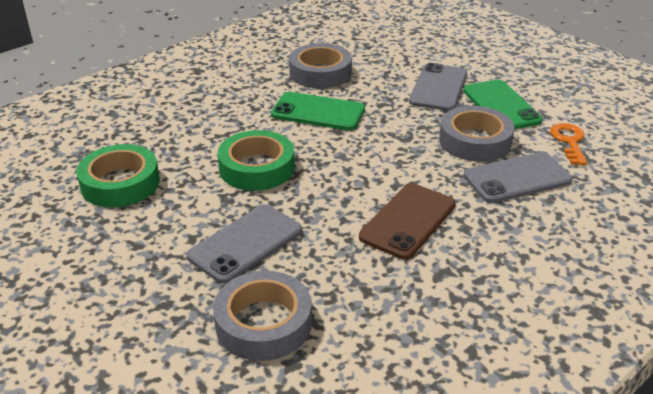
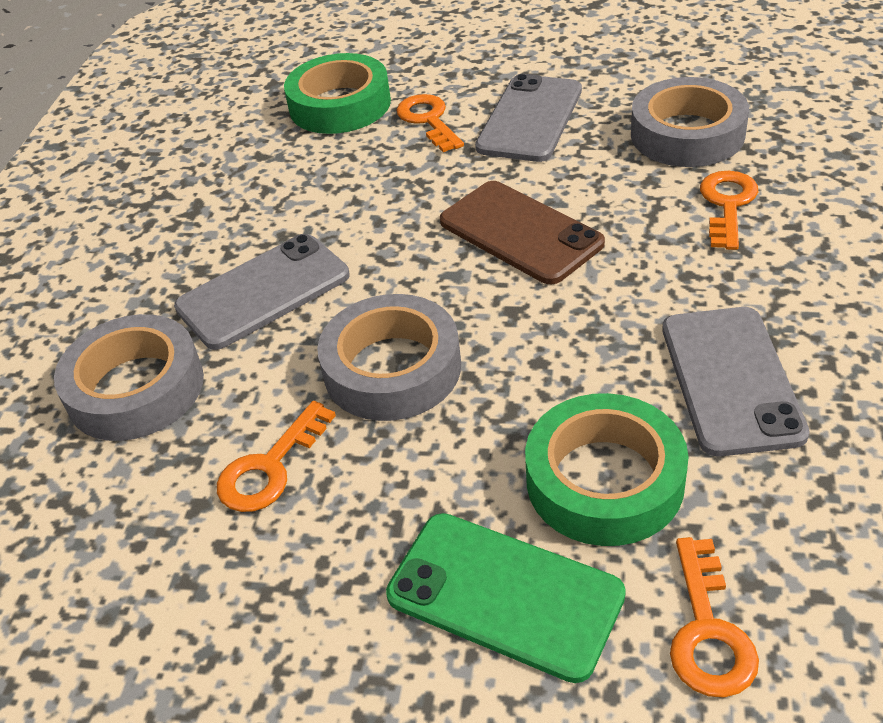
green phone: 2 -> 1
orange key: 1 -> 4

